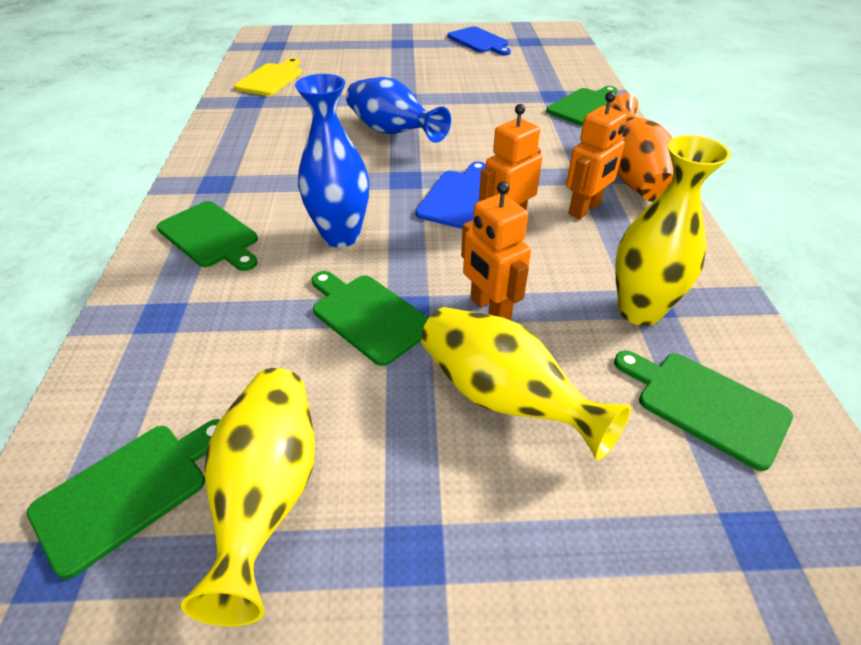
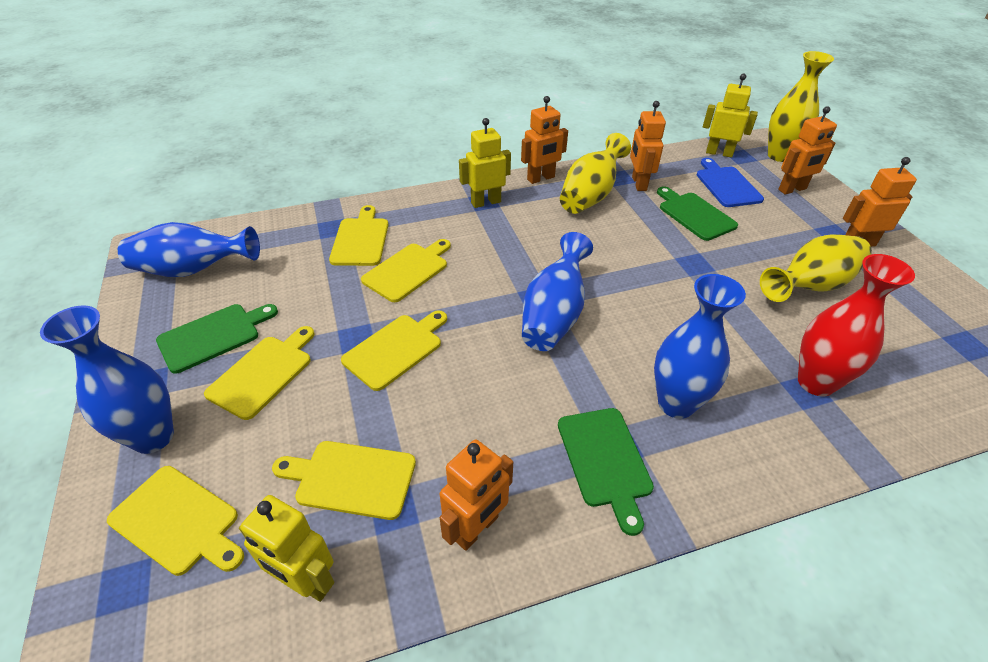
blue cutting board: 2 -> 1
blue vase: 2 -> 4
green cutting board: 5 -> 3
orange robot: 3 -> 5
orange vase: 1 -> 0
red vase: 0 -> 1
yellow cutting board: 1 -> 6
yellow robot: 0 -> 3

